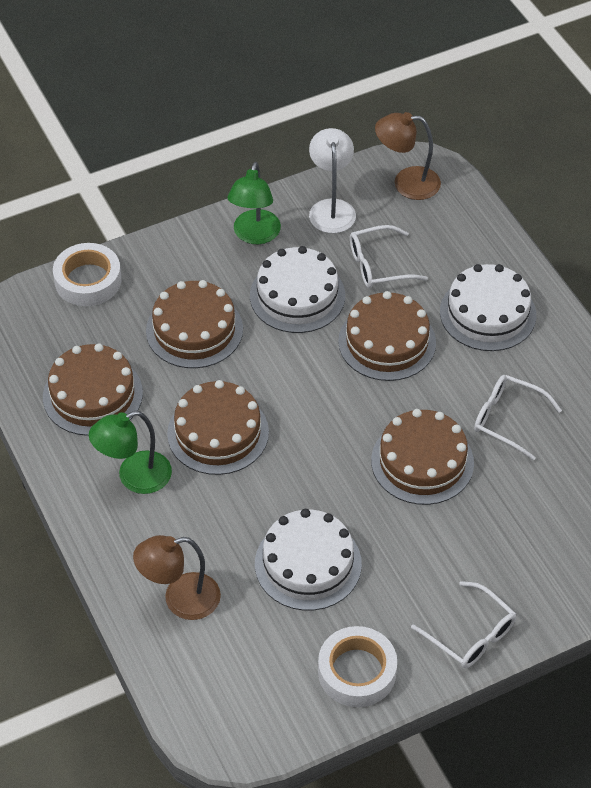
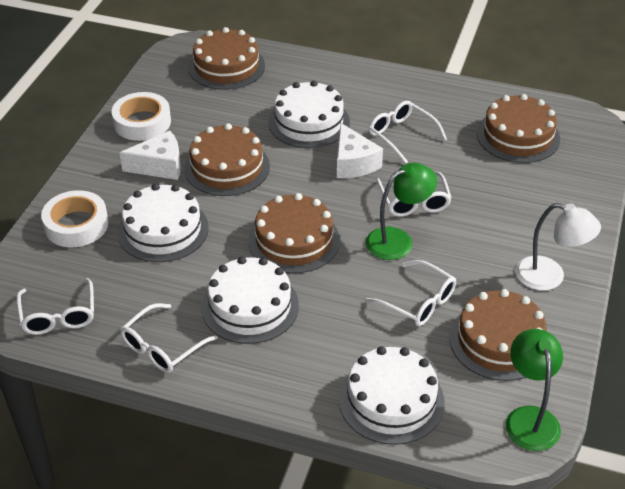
brown lamp: 2 -> 0
white cake: 3 -> 4
white cheese: 0 -> 2
white glasses: 3 -> 5

